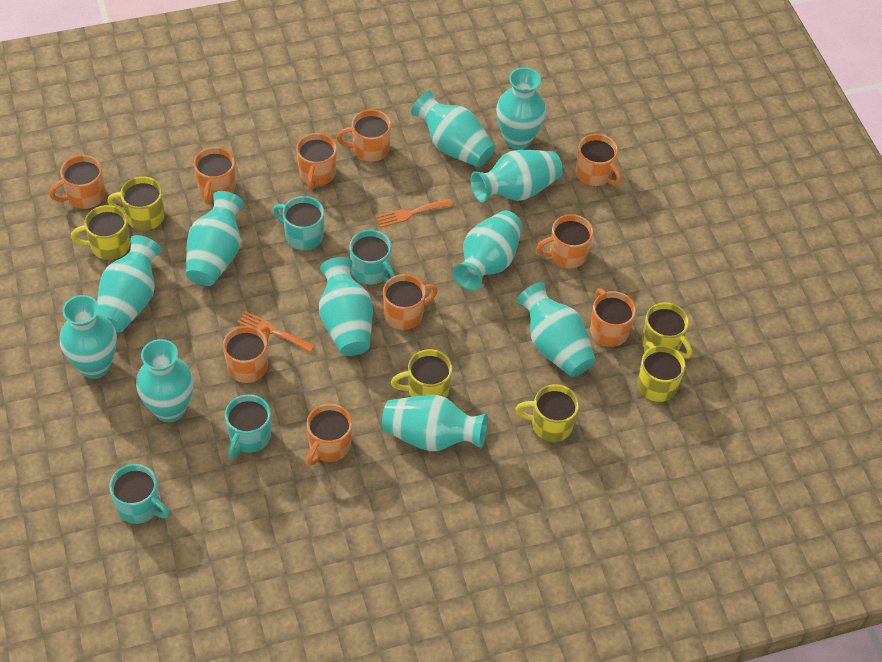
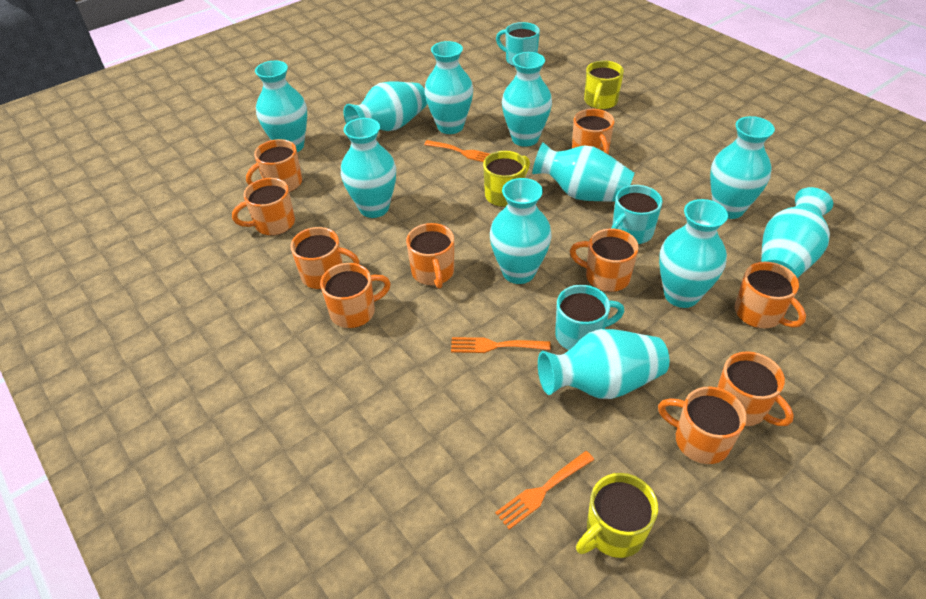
orange fork: 2 -> 3
turquoise mug: 4 -> 3
yellow mug: 6 -> 3

